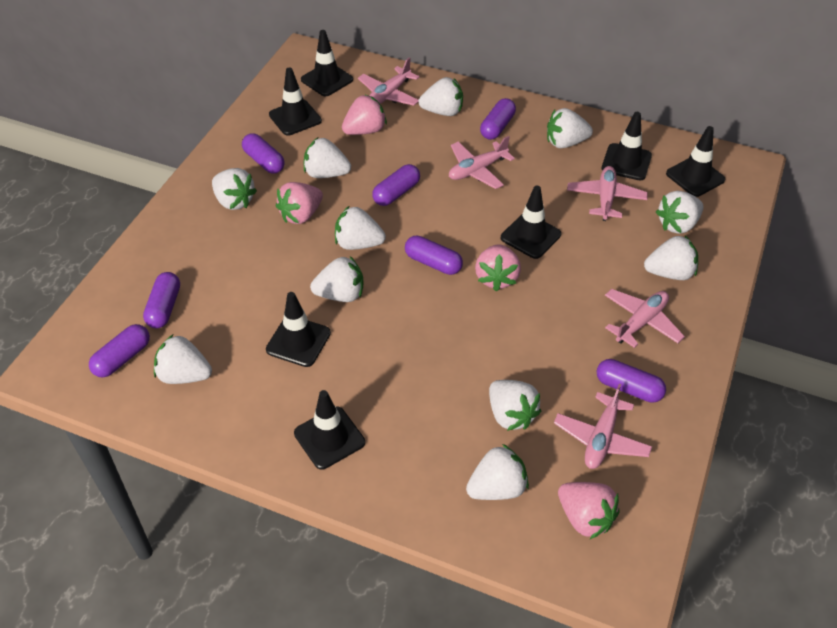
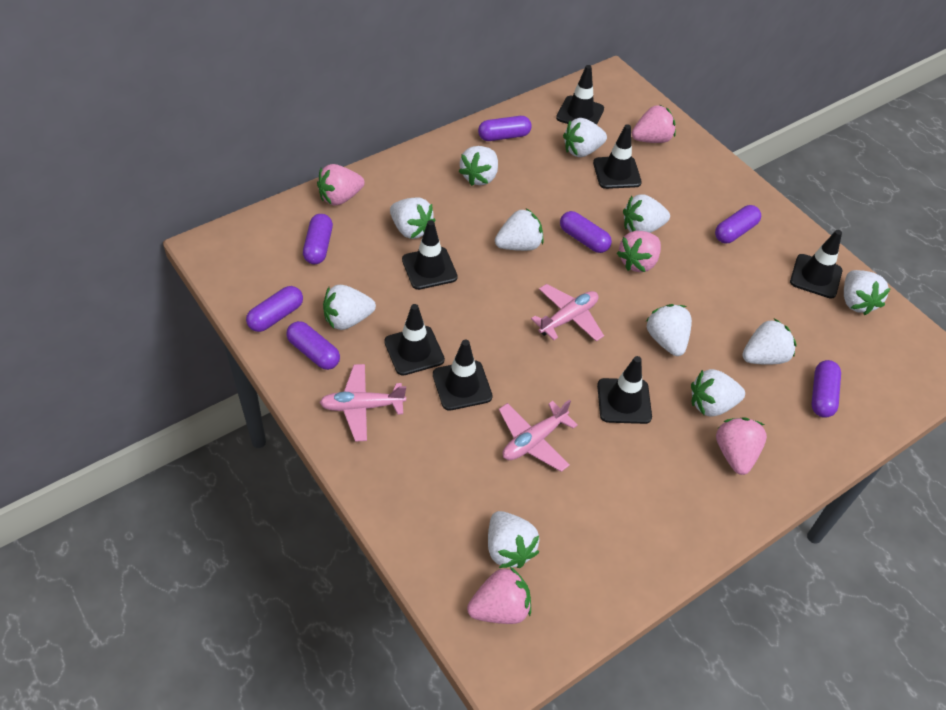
pink plane: 5 -> 3
pink strawberry: 4 -> 5

